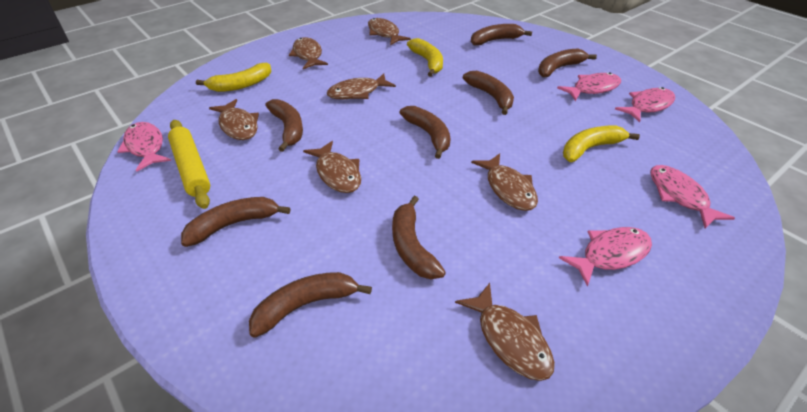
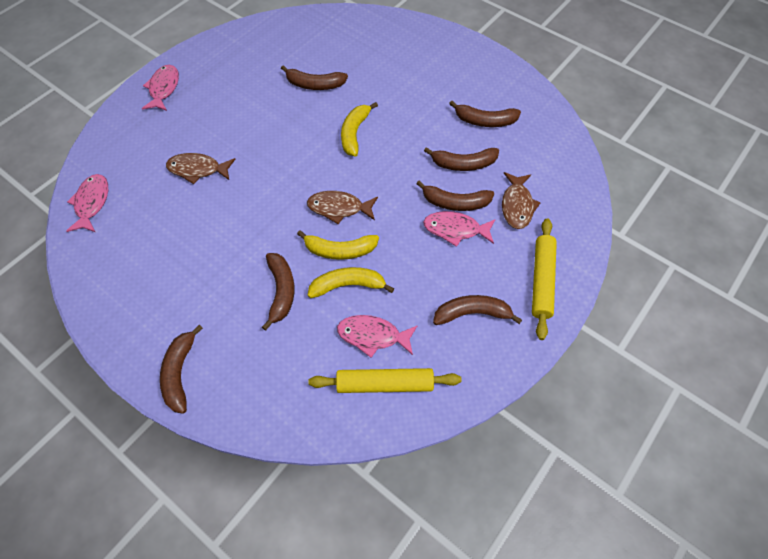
brown banana: 8 -> 7
brown fish: 7 -> 3
pink fish: 5 -> 4
yellow rolling pin: 1 -> 2

